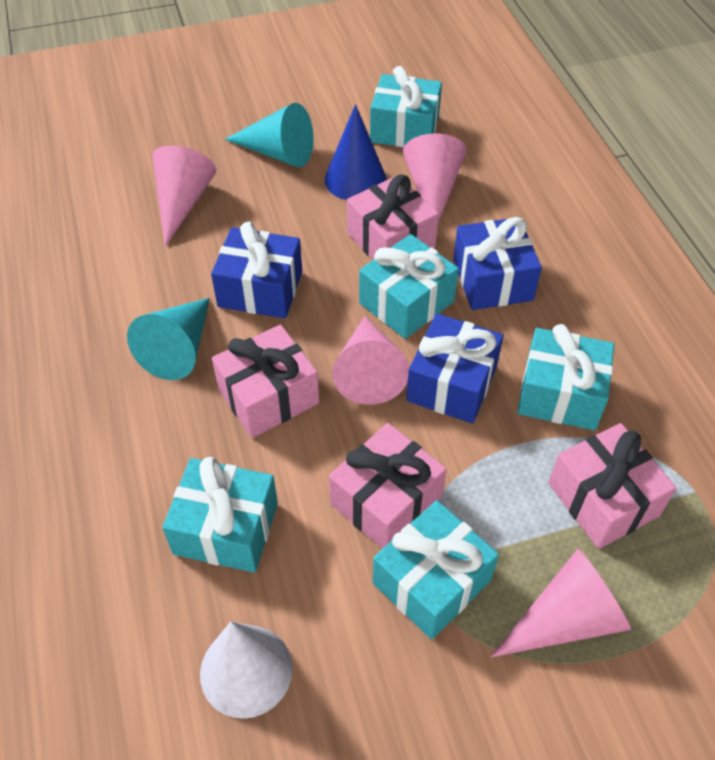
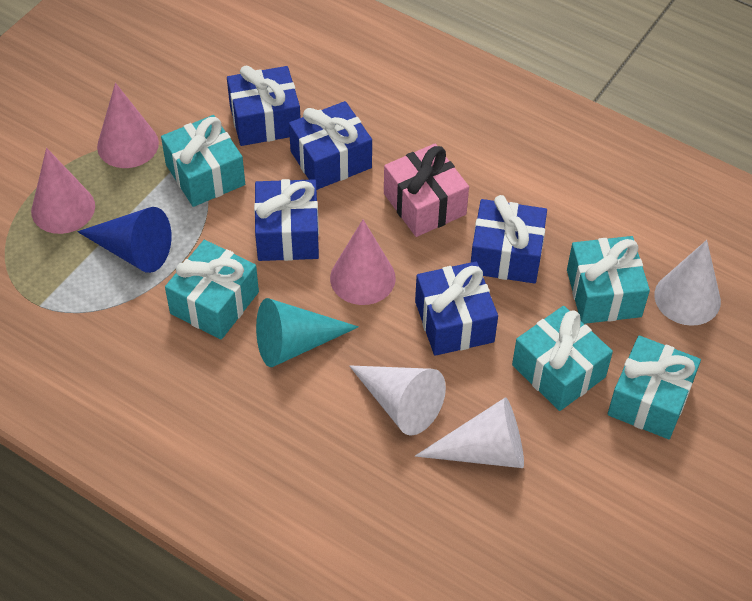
blue gift: 3 -> 5
pink cone: 4 -> 3
pink gift: 4 -> 1
turquoise cone: 2 -> 1
white cone: 1 -> 3

